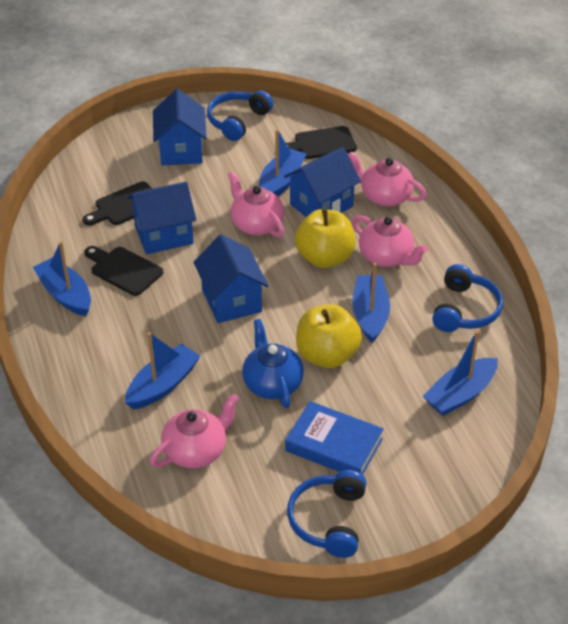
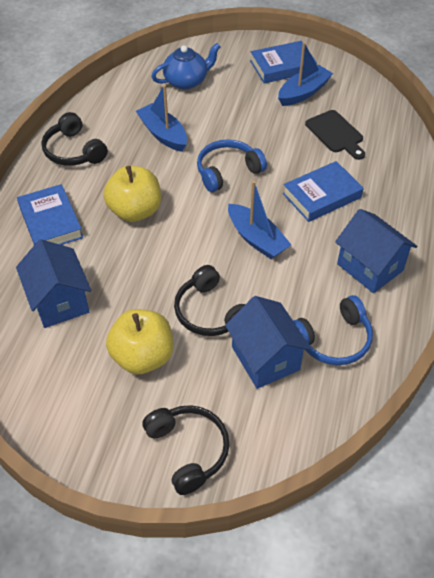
black cutting board: 3 -> 1
black headphones: 0 -> 3
blue boat: 5 -> 3
blue book: 1 -> 3
blue headphones: 3 -> 2
blue house: 4 -> 3
pink teapot: 4 -> 0

